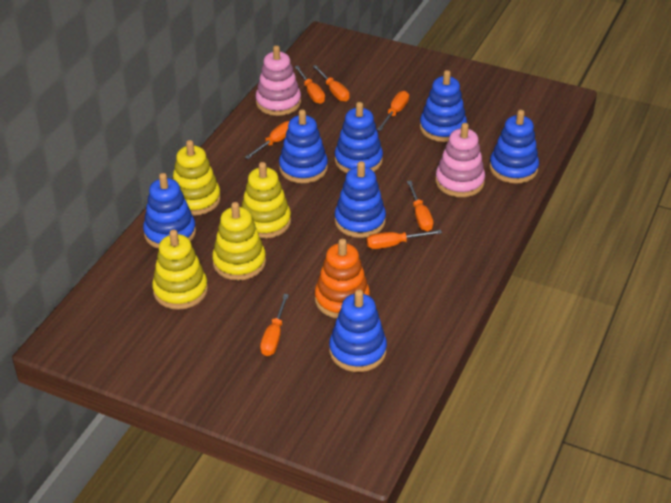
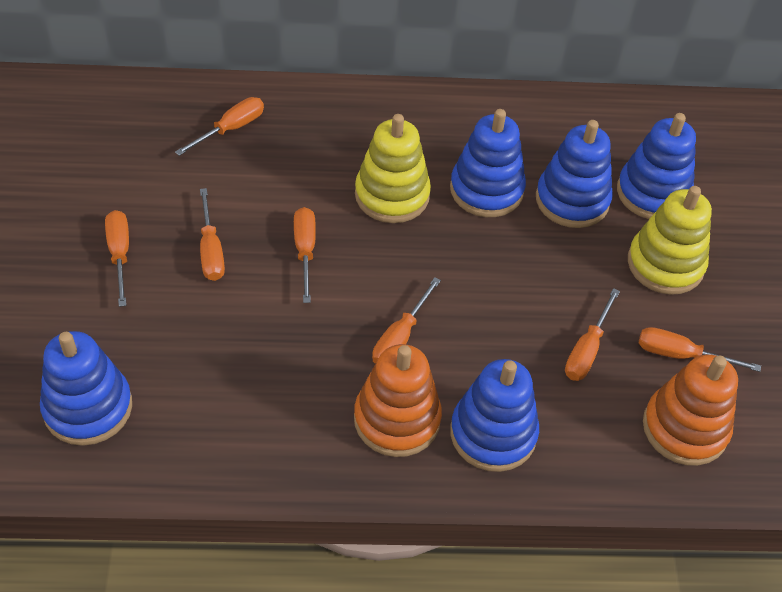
blue stacking toy: 7 -> 5
orange stacking toy: 1 -> 2
pink stacking toy: 2 -> 0
yellow stacking toy: 4 -> 2

